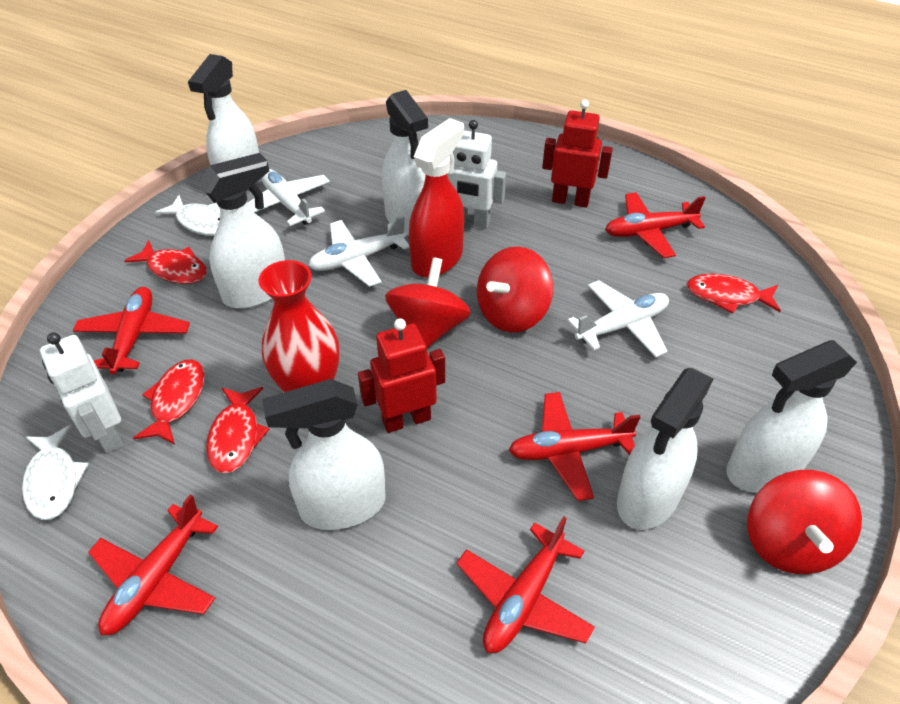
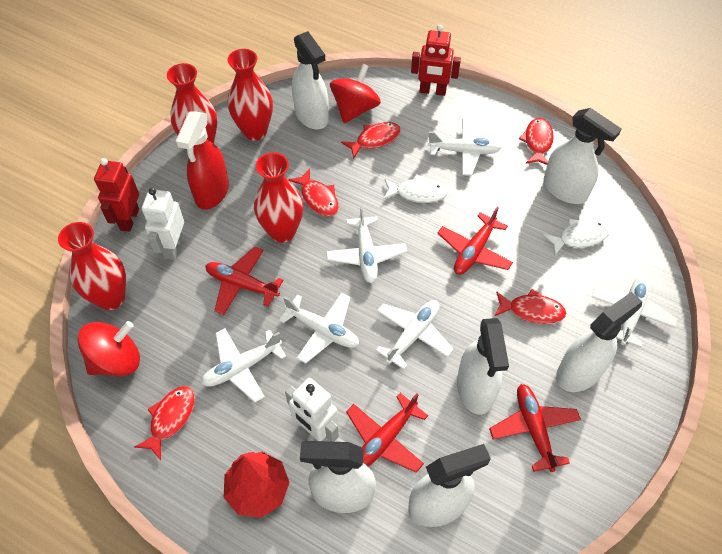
red fish: 4 -> 5
red plane: 5 -> 4
red spinning top: 3 -> 2
red tree: 0 -> 1
red vase: 1 -> 4
white plane: 3 -> 6

